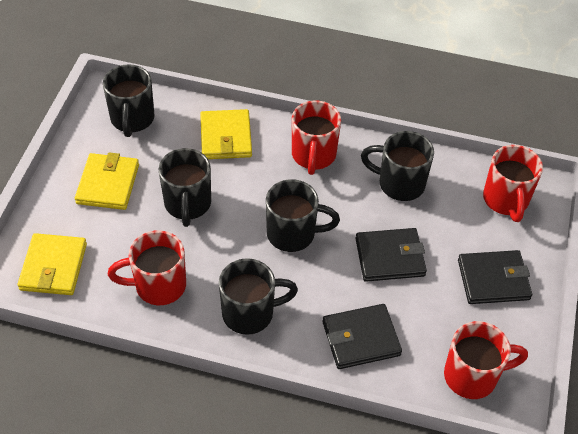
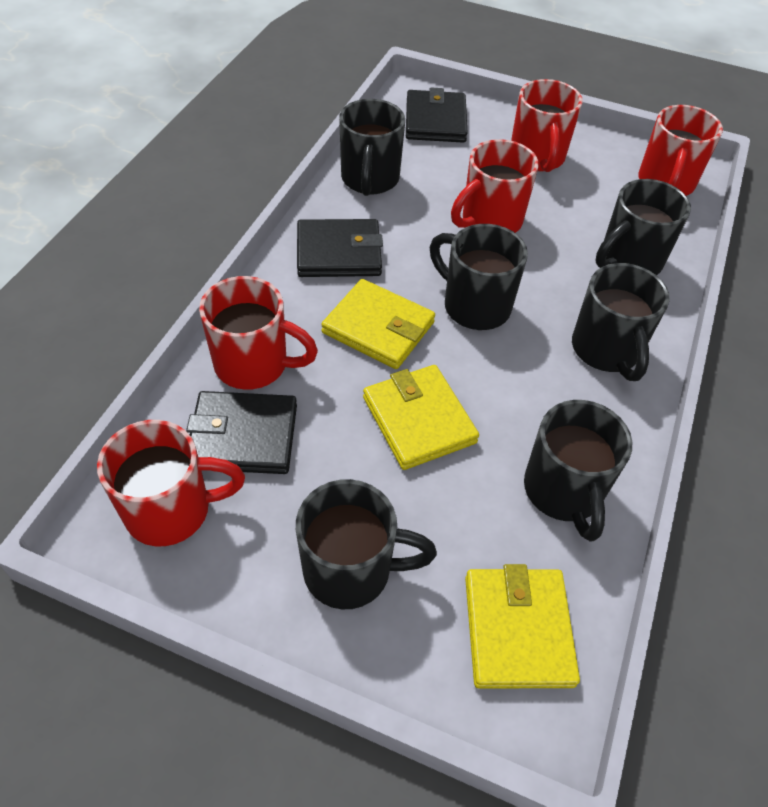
black mug: 5 -> 6
red mug: 4 -> 5

